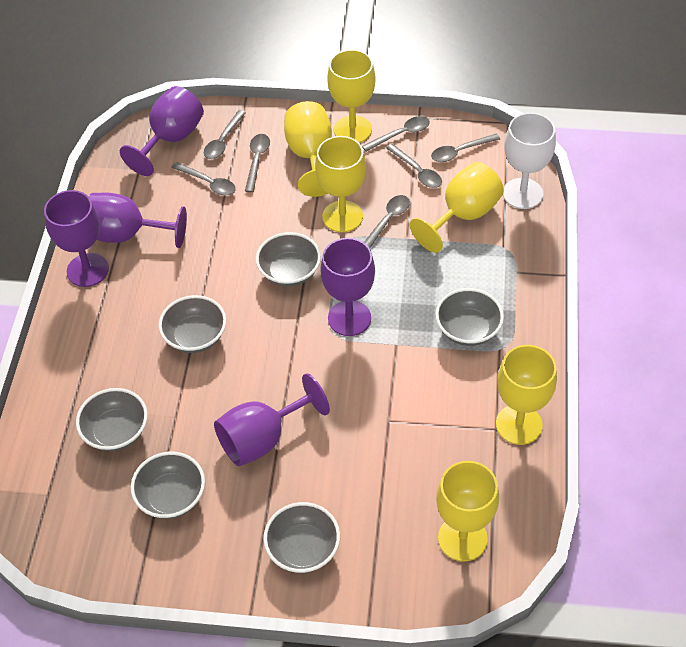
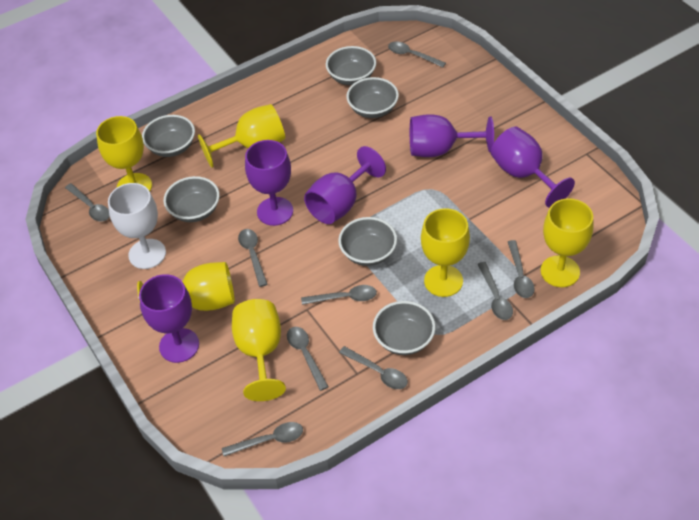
grey spoon: 7 -> 9

